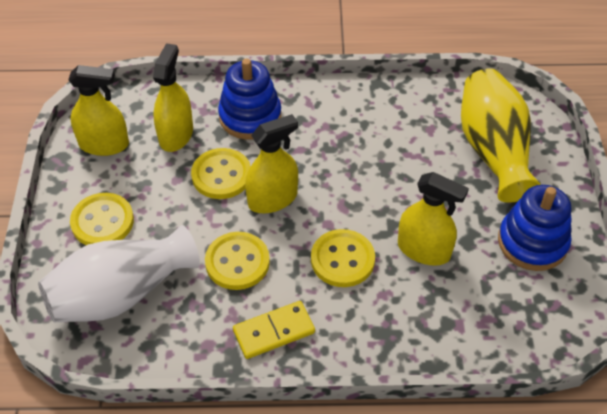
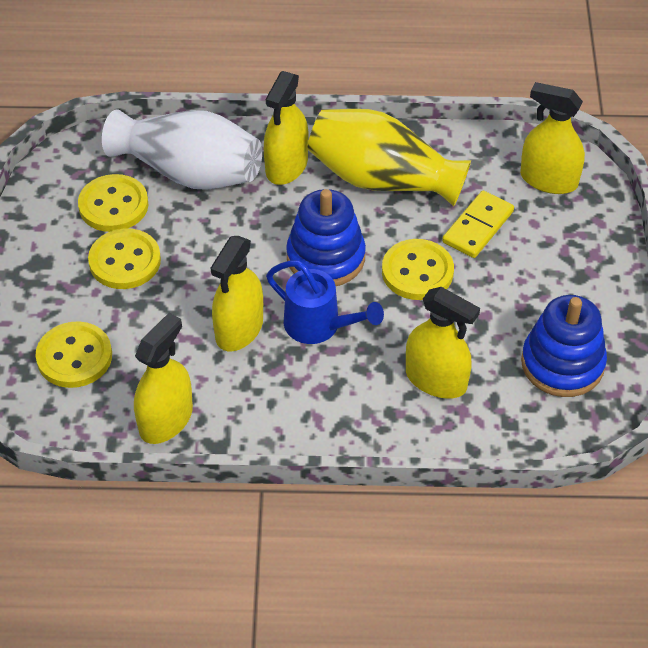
blue watering can: 0 -> 1
yellow spray bottle: 4 -> 5

